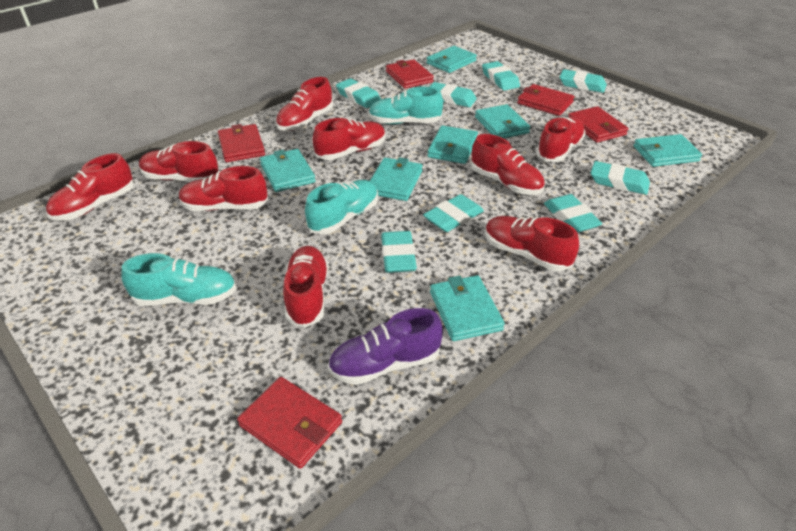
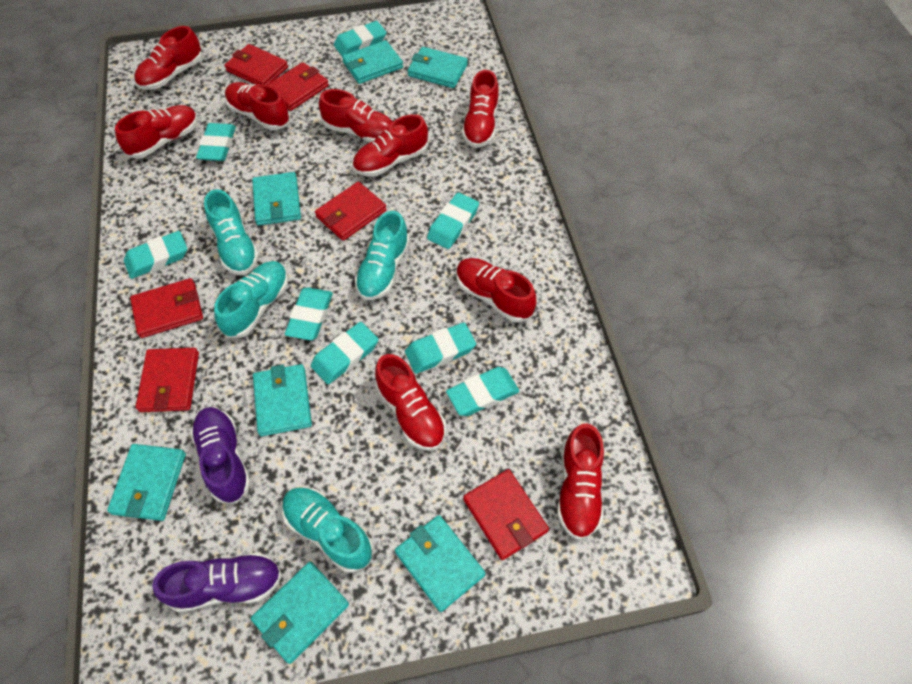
purple shoe: 1 -> 2
red wallet: 5 -> 6
turquoise shoe: 3 -> 4

